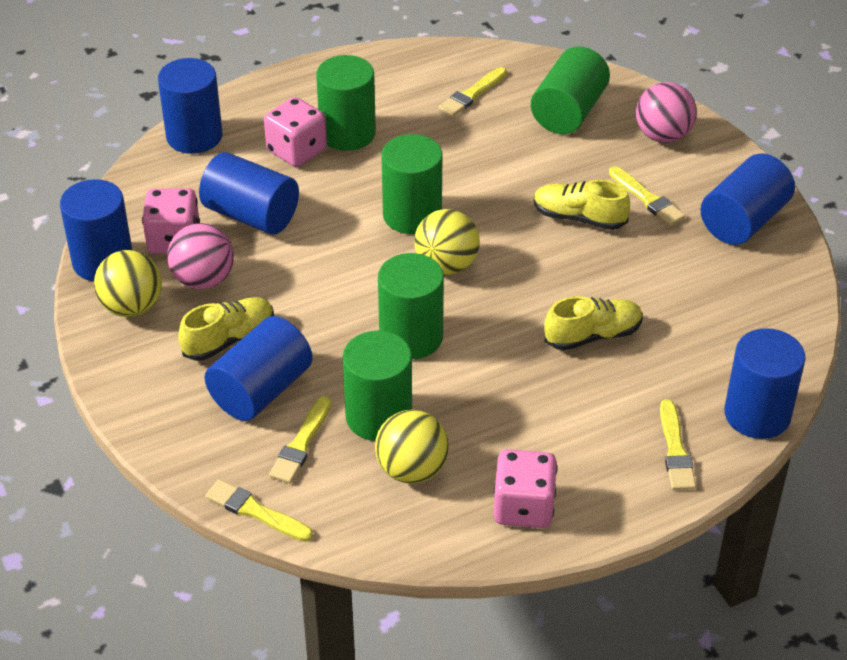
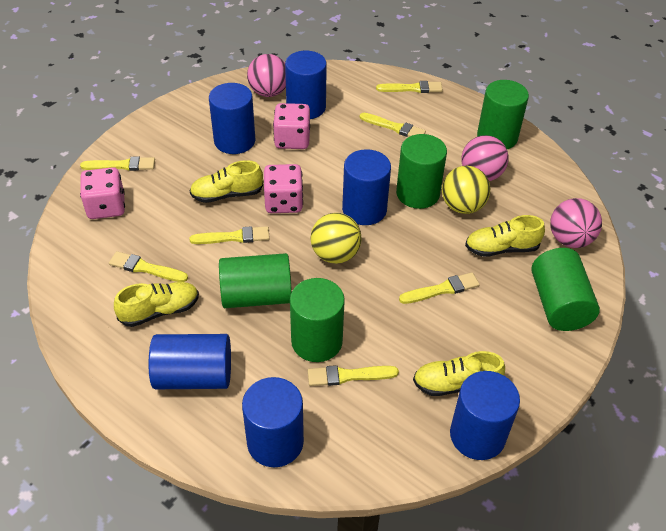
pink ball: 2 -> 3
yellow ball: 3 -> 2
yellow brush: 5 -> 7
yellow shoe: 3 -> 4

